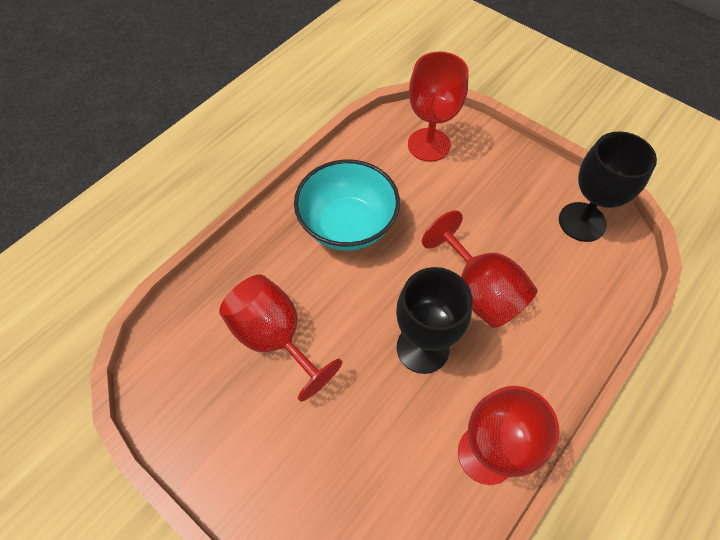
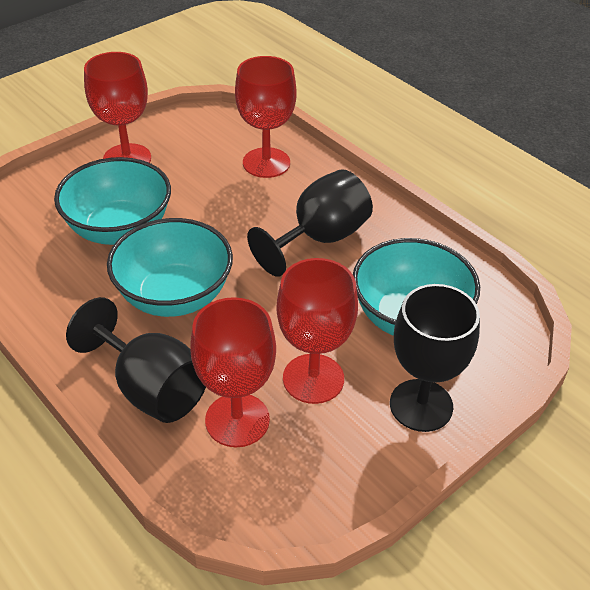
black goblet: 2 -> 3
turquoise bowl: 1 -> 3

